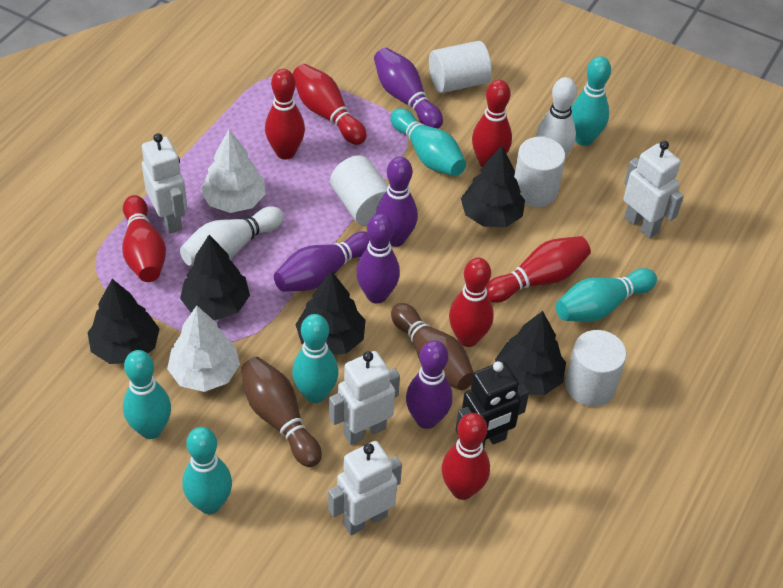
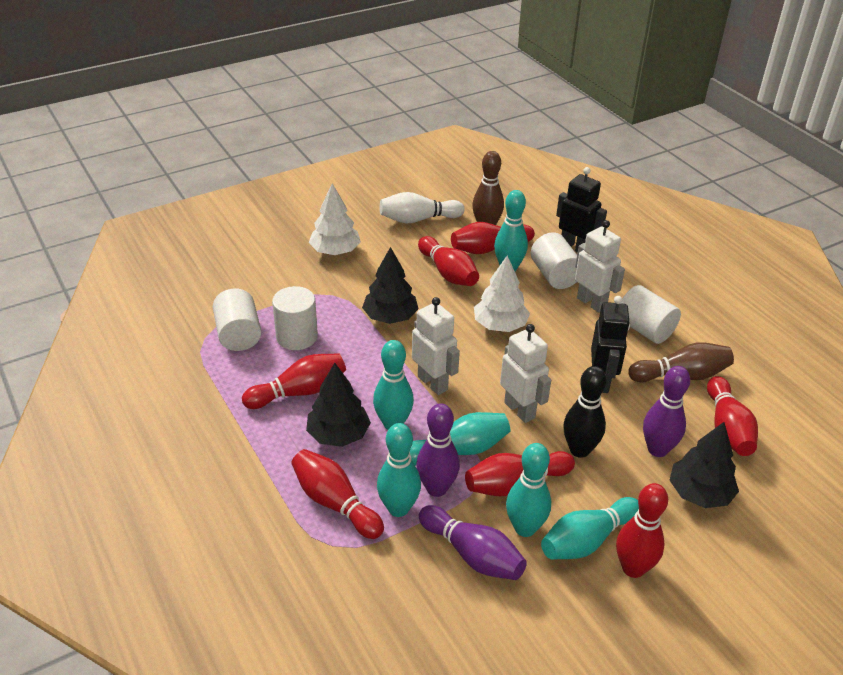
black bowling pin: 0 -> 1
black robot: 1 -> 2
black tree: 5 -> 3
purple bowling pin: 5 -> 3
white bowling pin: 2 -> 1
white robot: 4 -> 3

